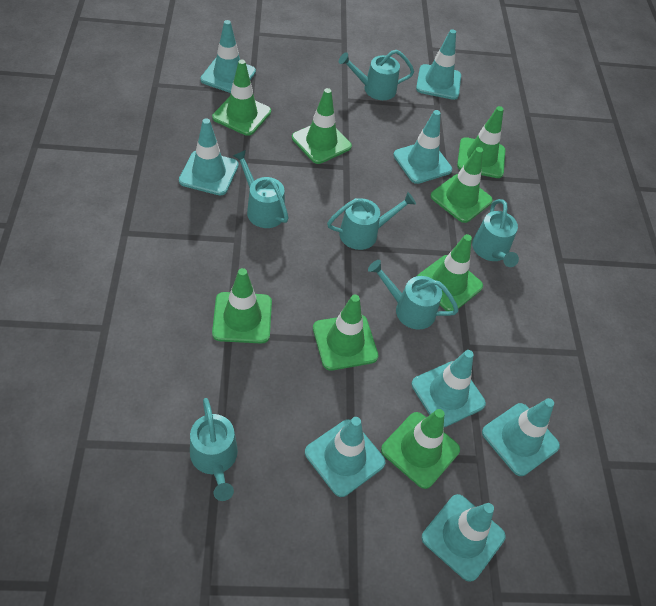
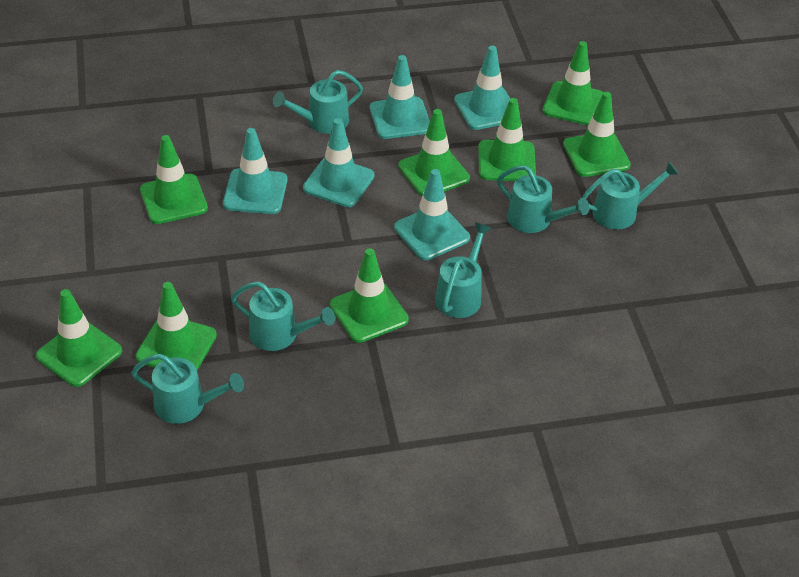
turquoise traffic cone: 8 -> 5

